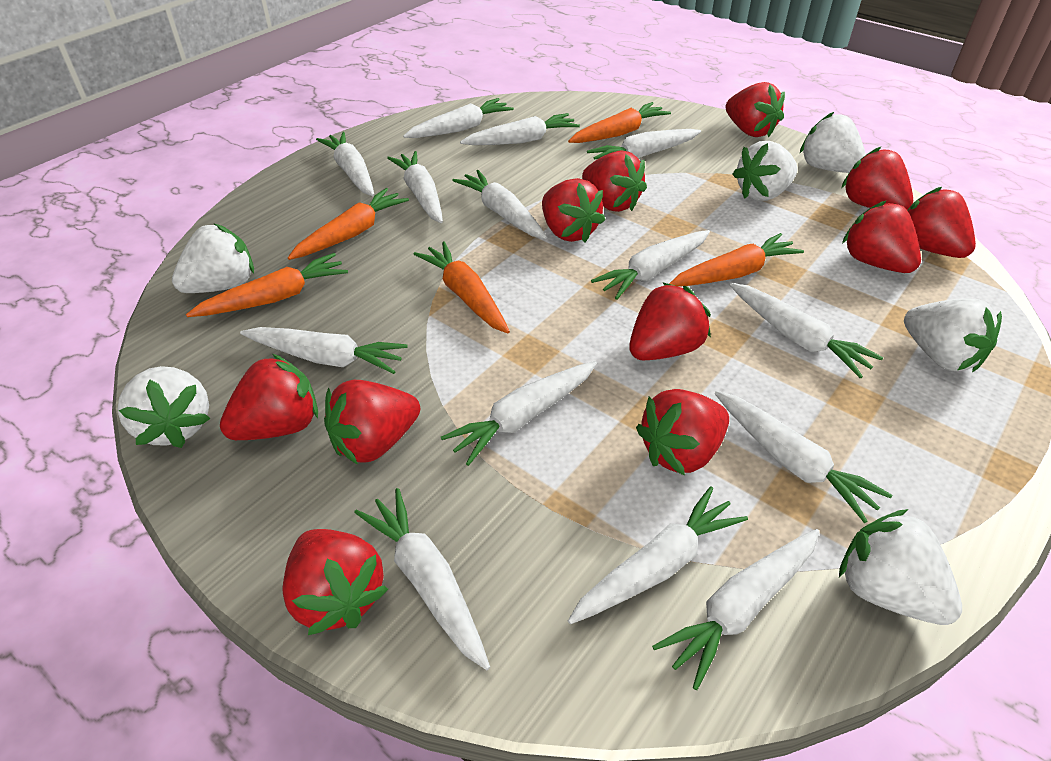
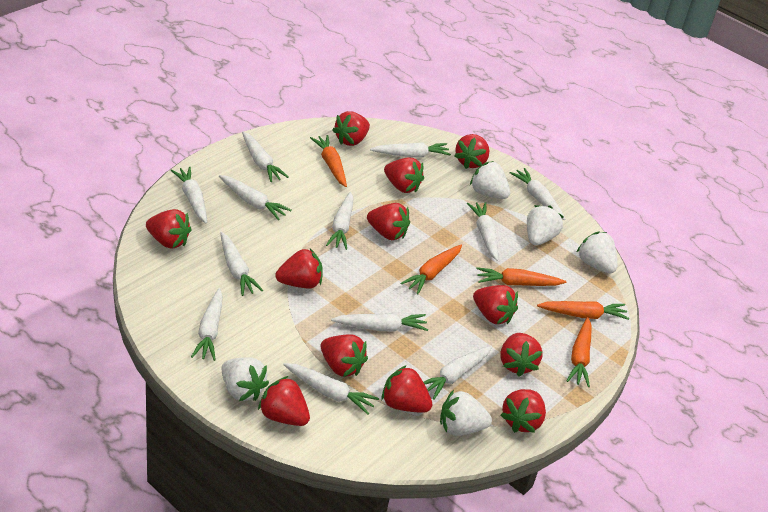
red strawberry: 11 -> 12
white carrot: 14 -> 12
white strawberry: 6 -> 5

